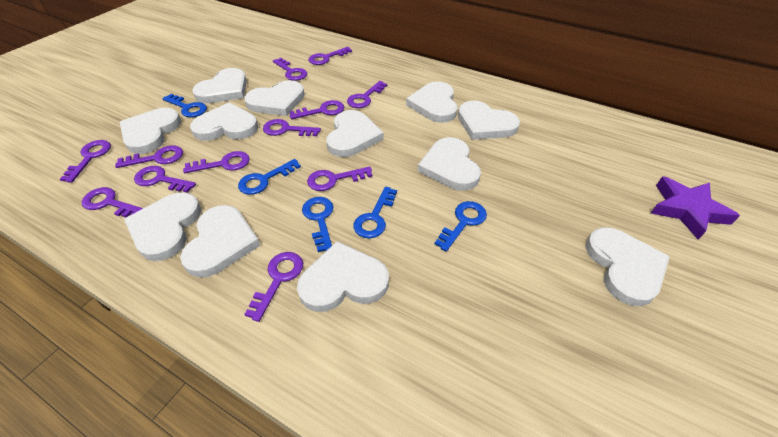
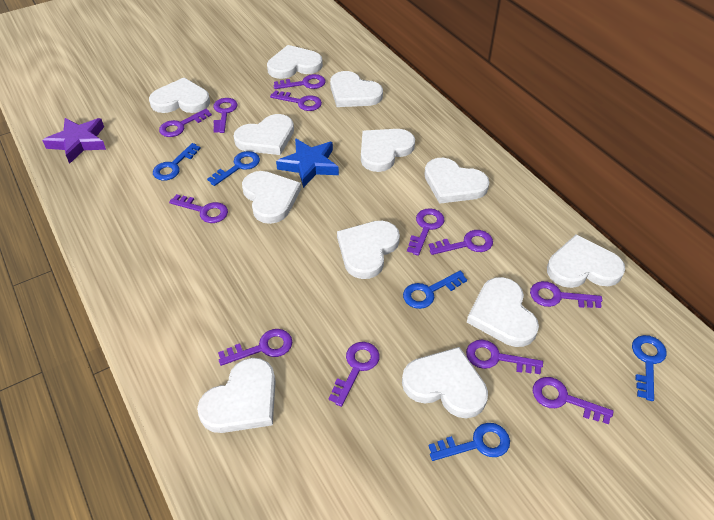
blue star: 0 -> 1

